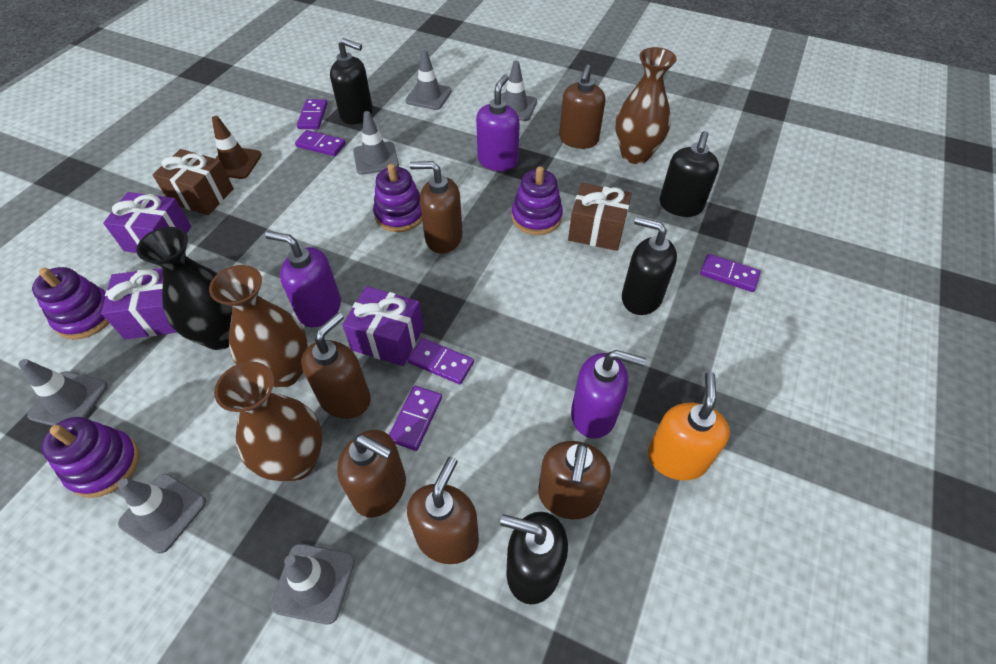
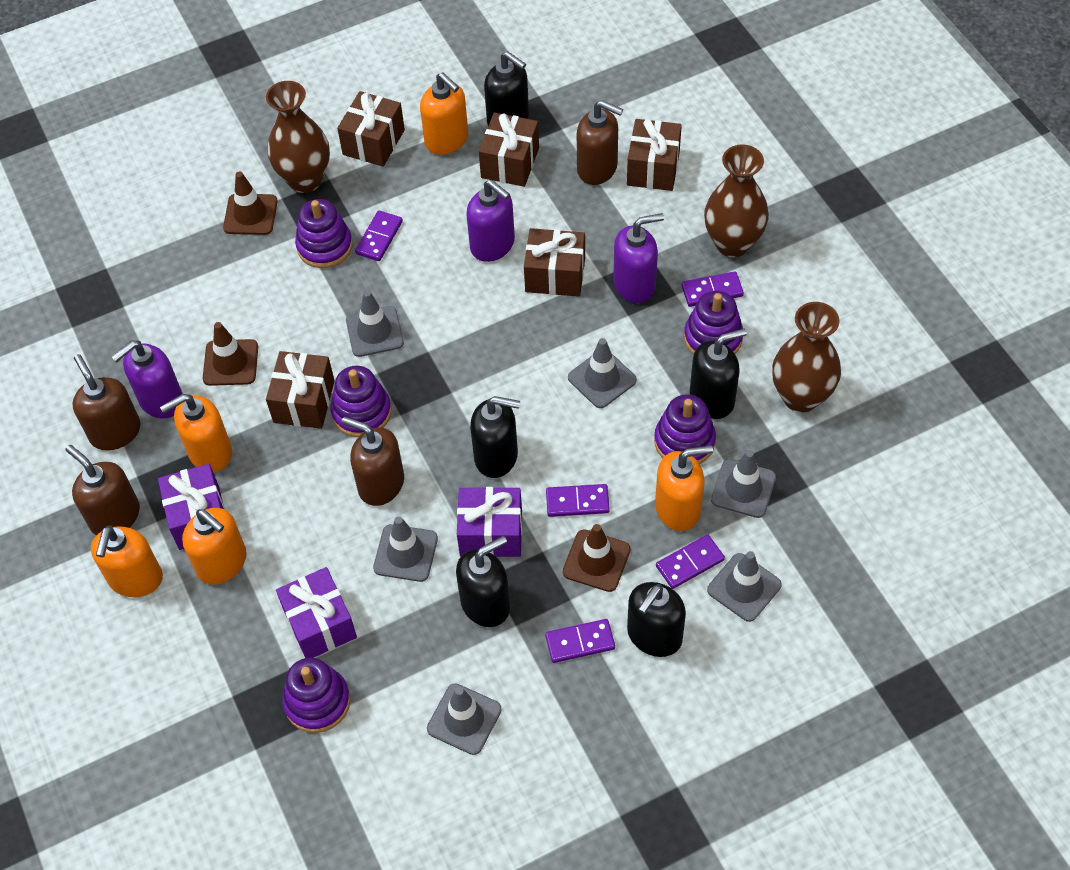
black soap dispenser: 4 -> 5
black vase: 1 -> 0
brown gift: 2 -> 5
brown soap dispenser: 6 -> 4
brown traffic cone: 1 -> 3
orange soap dispenser: 1 -> 5
purple stacking toy: 4 -> 5

